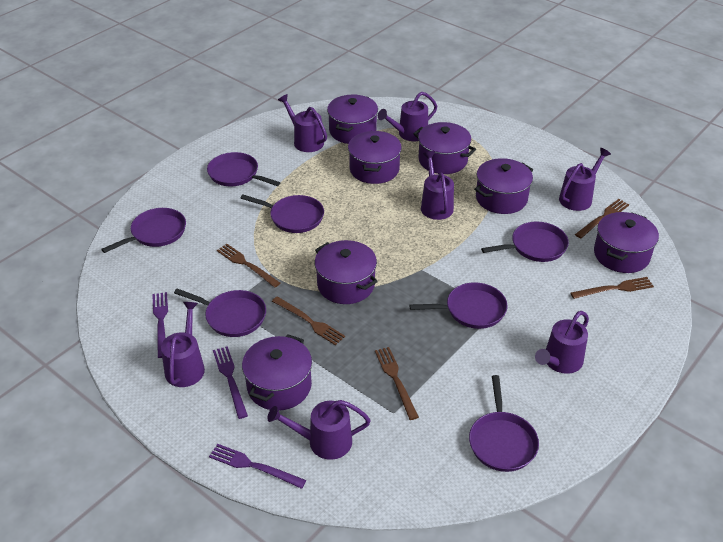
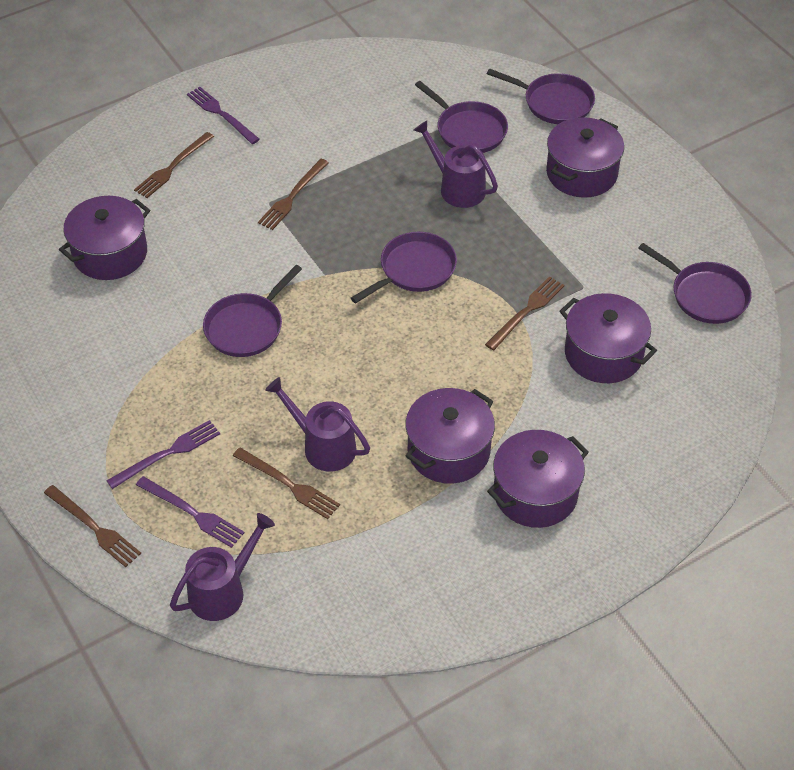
purple pan: 7 -> 5
purple pot: 7 -> 5
purple watering can: 7 -> 3

